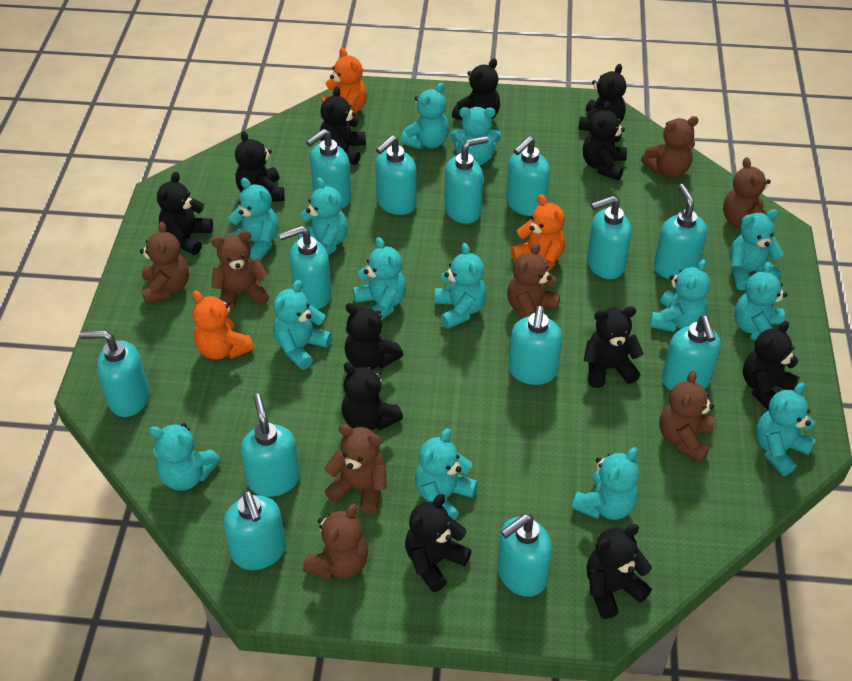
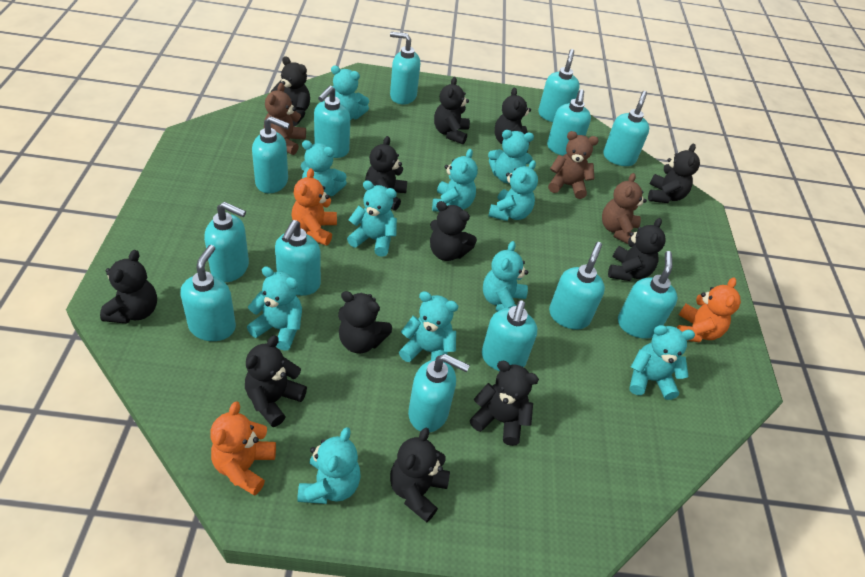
brown teddy bear: 8 -> 3
turquoise teddy bear: 14 -> 11

